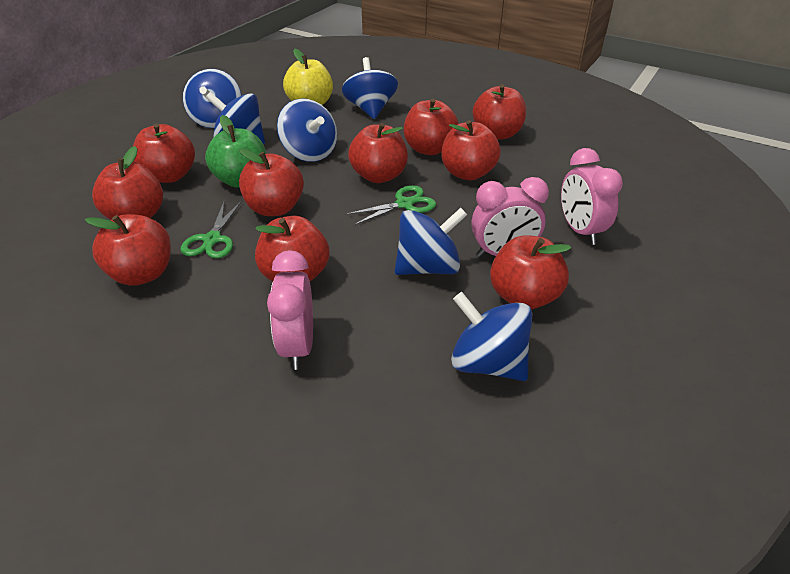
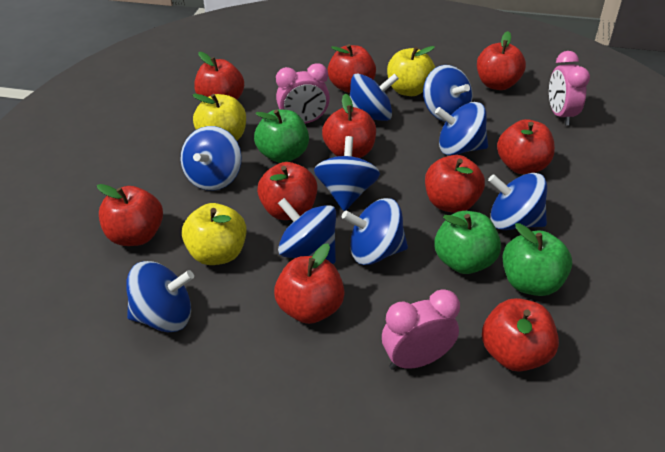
blue spinning top: 6 -> 9
green apple: 1 -> 3
green scissors: 2 -> 0
yellow apple: 1 -> 3

